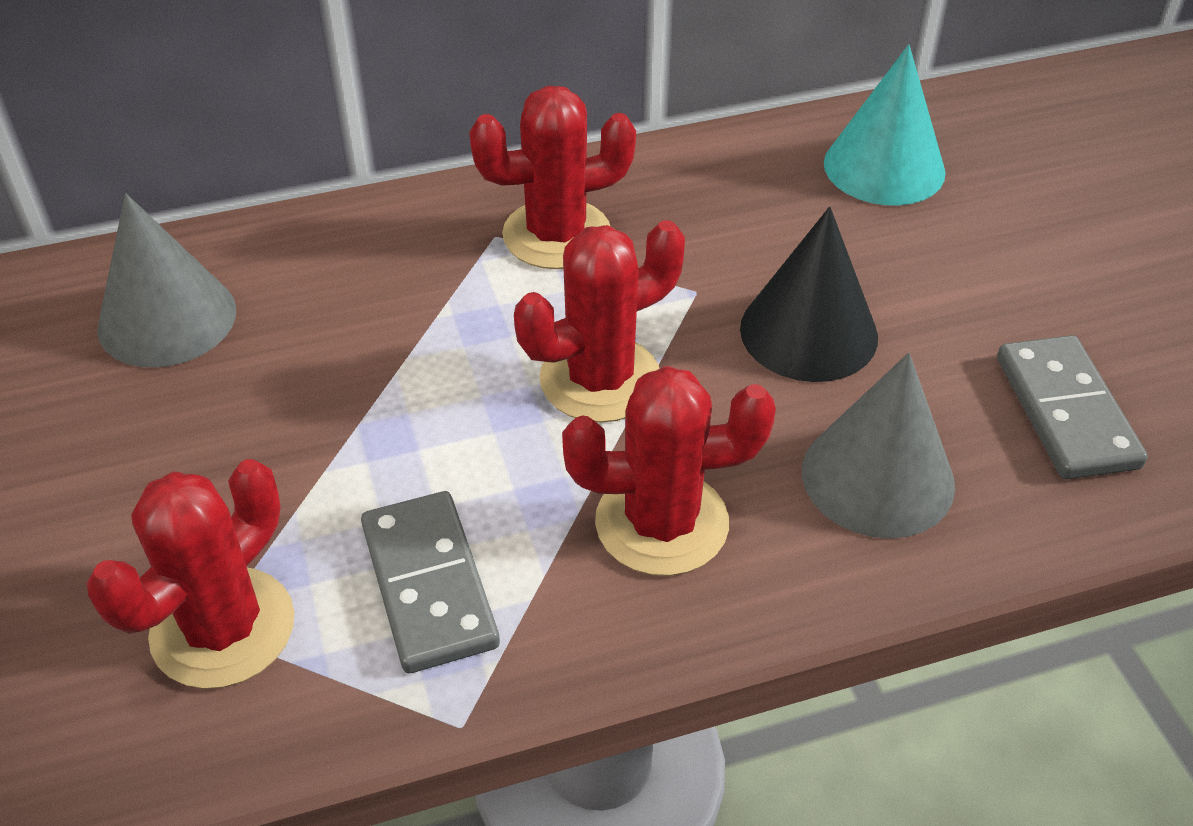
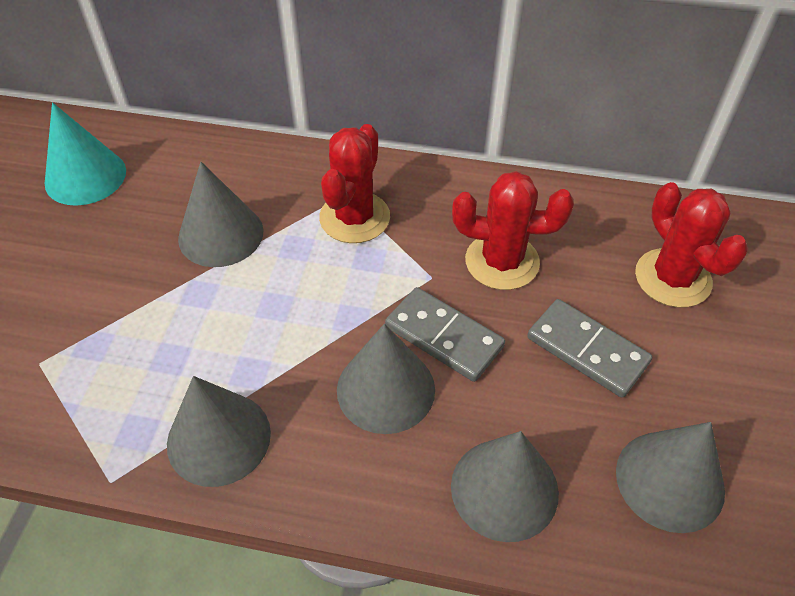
black cone: 1 -> 0
grey cone: 2 -> 5
red cactus: 4 -> 3

